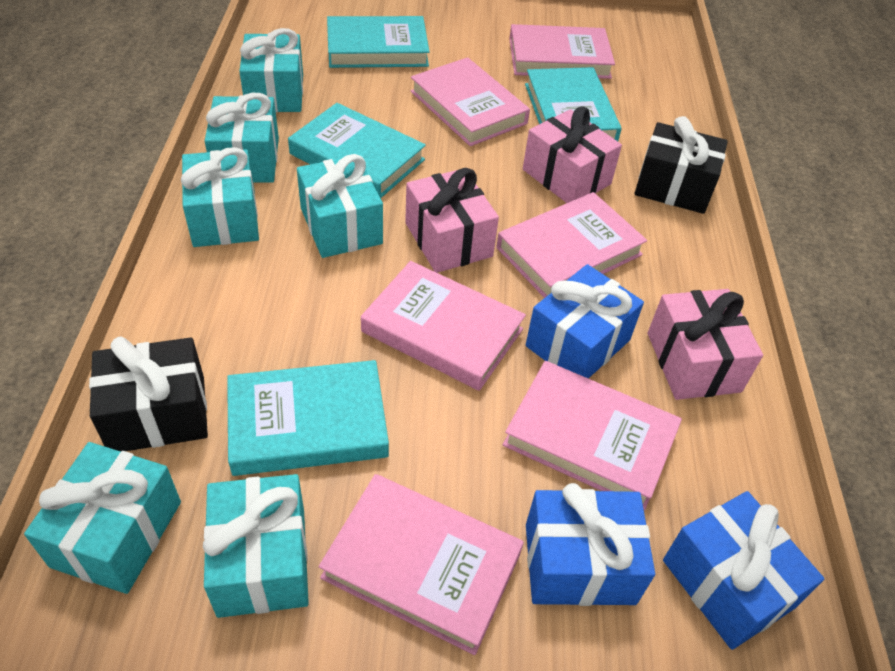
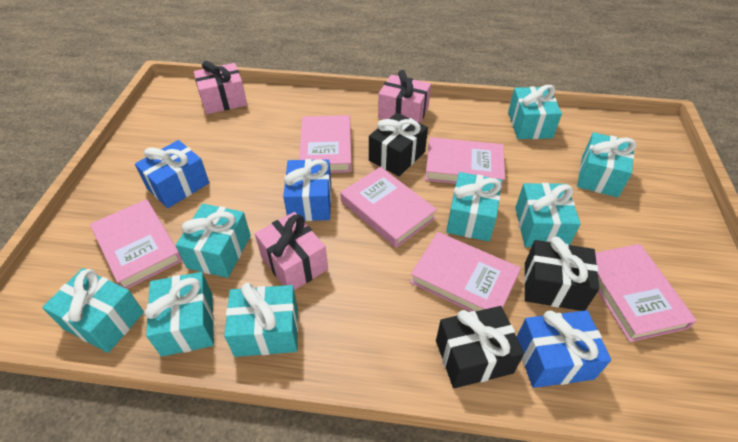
black gift: 2 -> 3
turquoise book: 4 -> 0
turquoise gift: 6 -> 8

